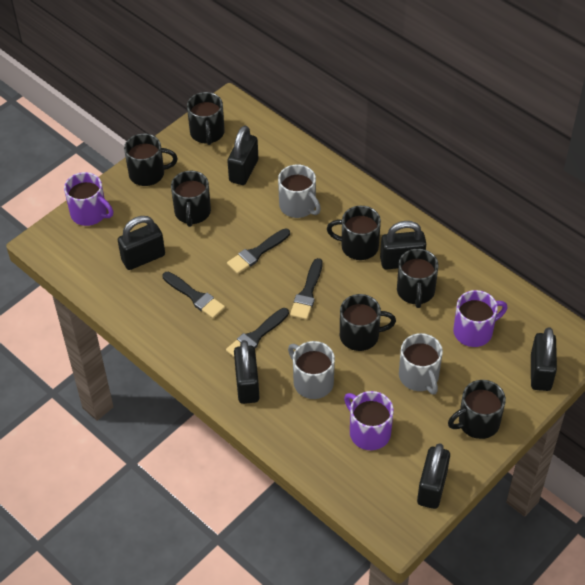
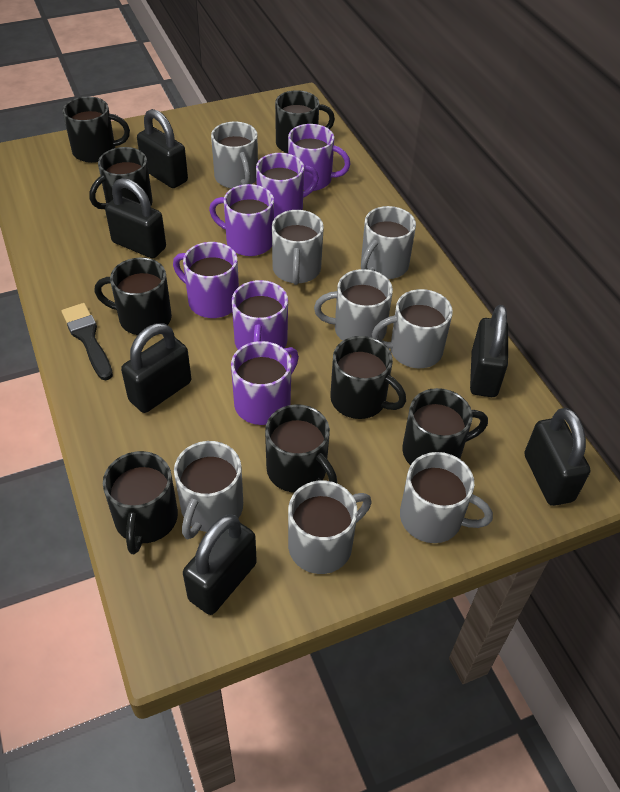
black brush: 4 -> 1
black mug: 7 -> 8
grey mug: 3 -> 8
purple mug: 3 -> 6

